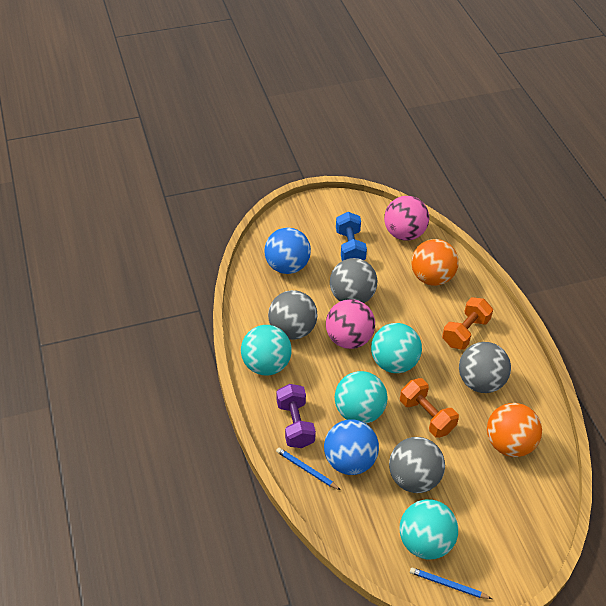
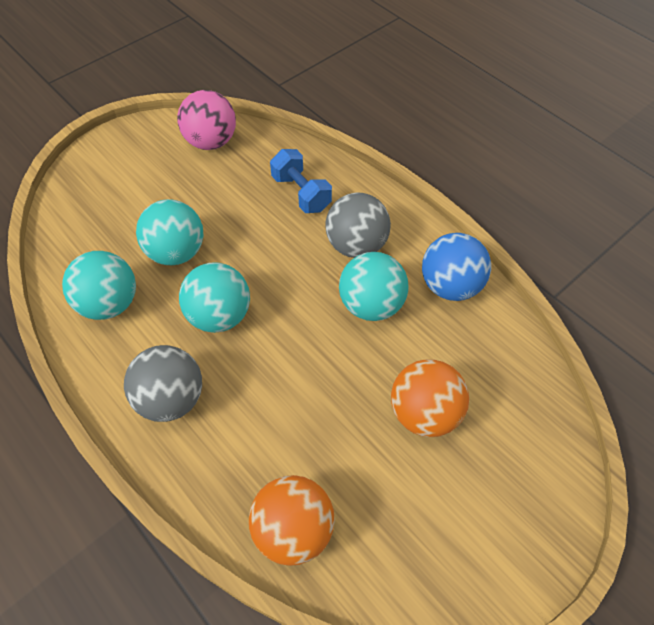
blue ball: 2 -> 1
blue pencil: 2 -> 0
grey ball: 4 -> 2
orange dumbbell: 2 -> 0
pink ball: 2 -> 1
purple dumbbell: 1 -> 0

